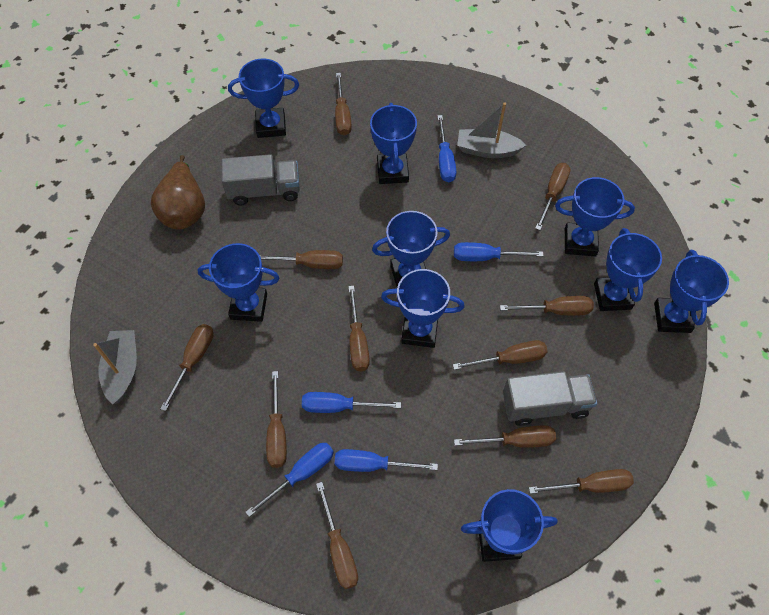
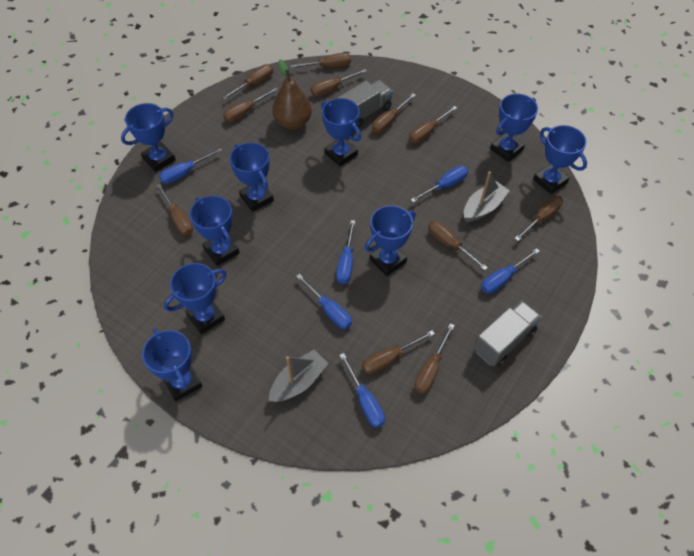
blue screwdriver: 5 -> 6

